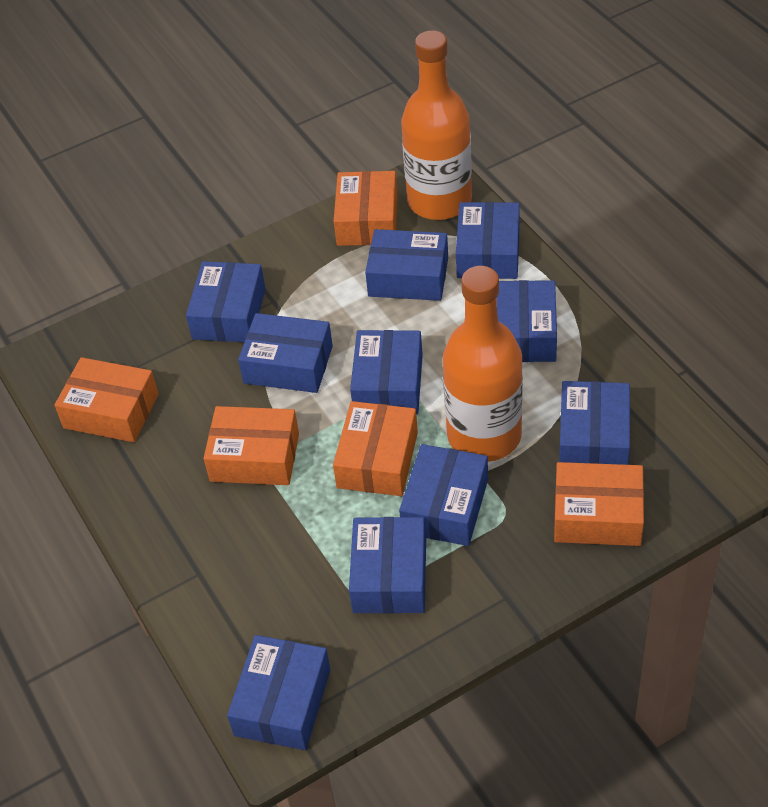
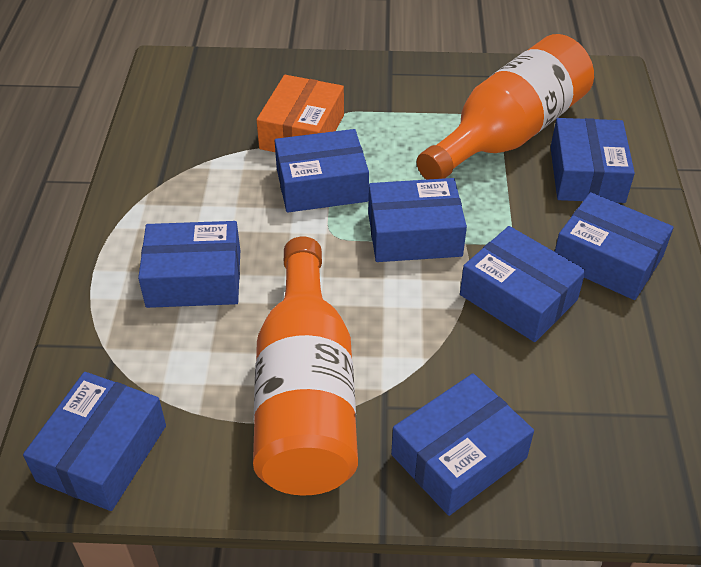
blue box: 10 -> 8
orange box: 5 -> 1

